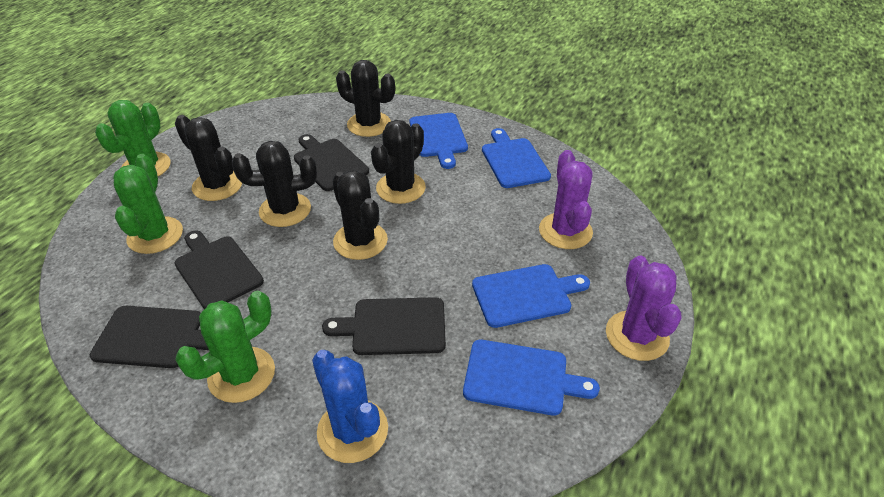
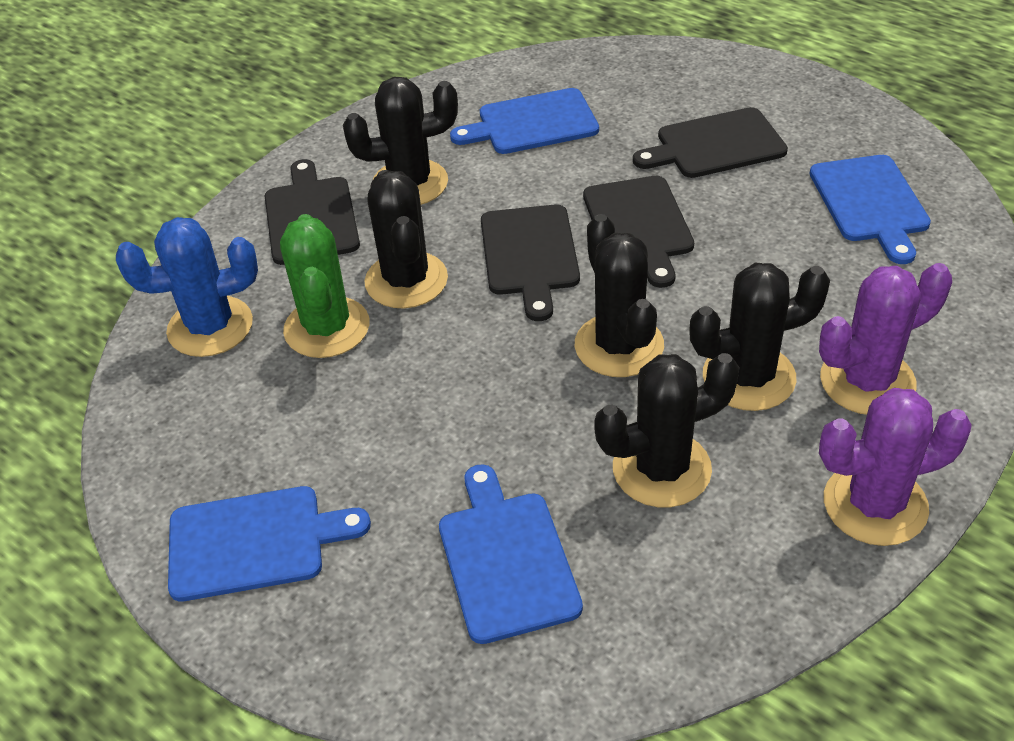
green cactus: 3 -> 1

